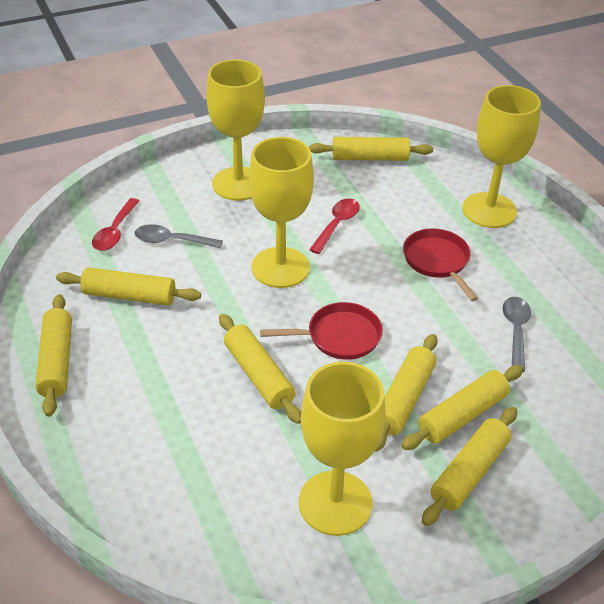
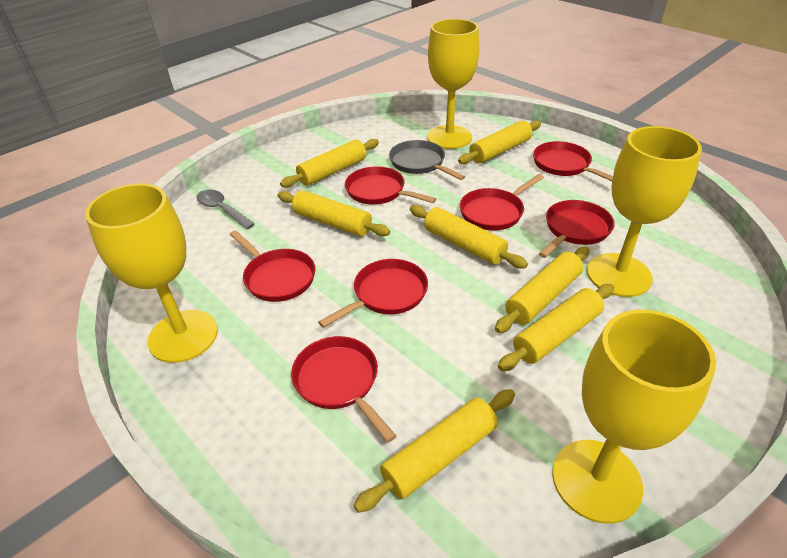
grey pan: 0 -> 1
grey spoon: 2 -> 1
red pan: 2 -> 7
red spoon: 2 -> 0

